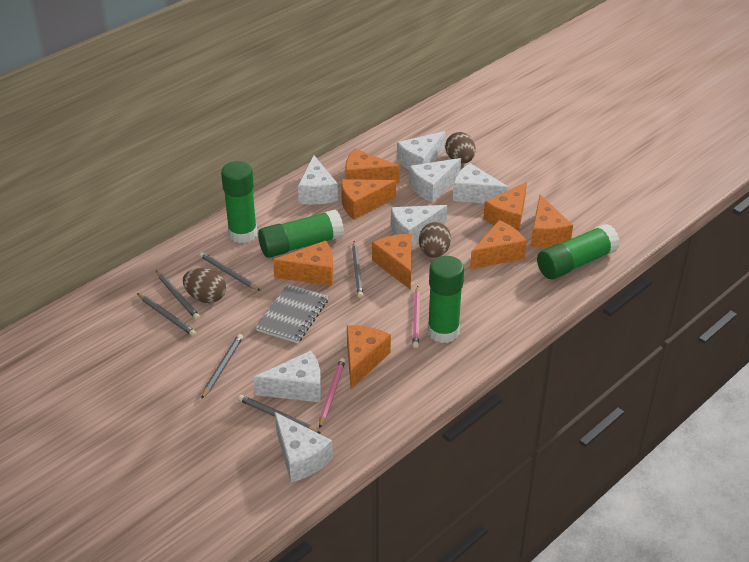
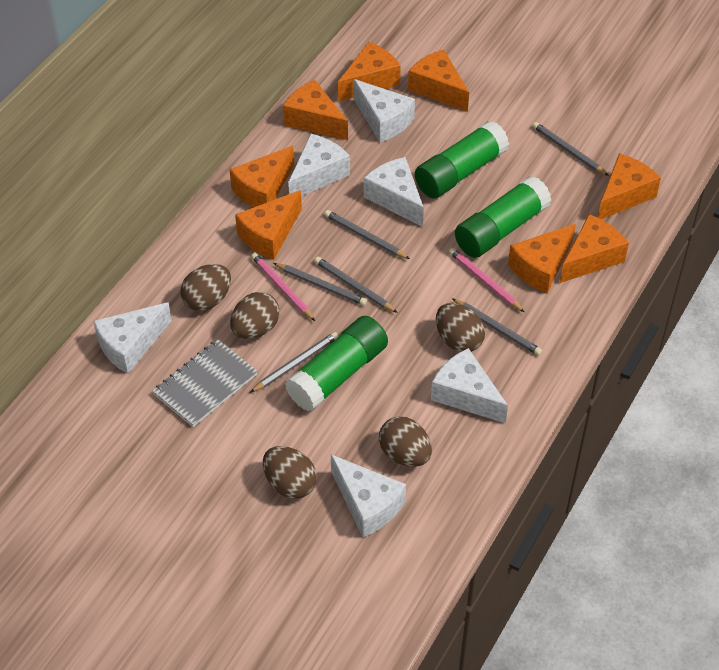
brown egg: 3 -> 5
green glue stick: 4 -> 3
white cheese: 7 -> 6

